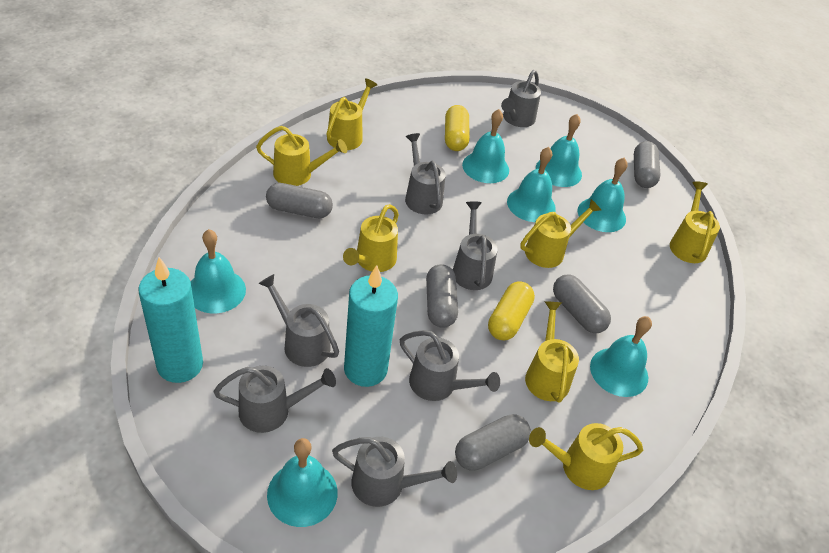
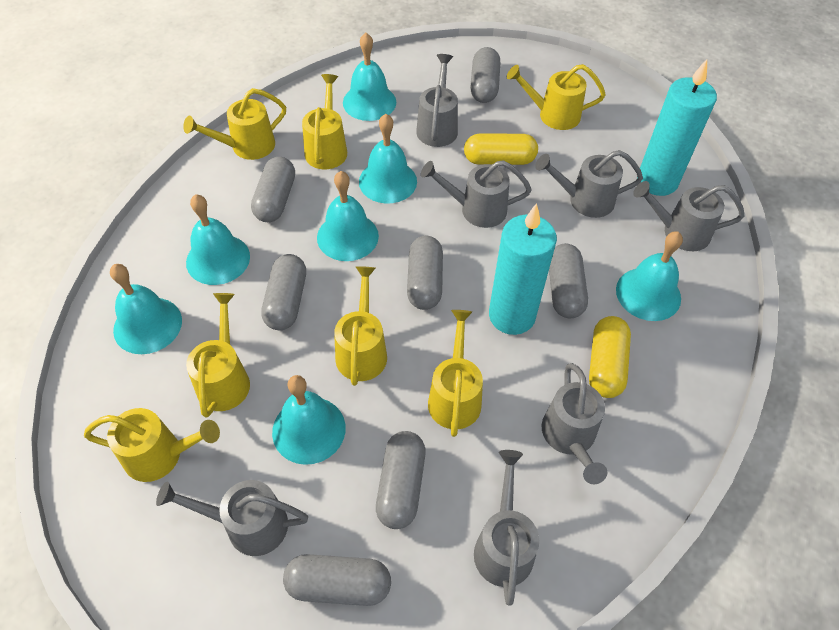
grey capsule: 5 -> 7

